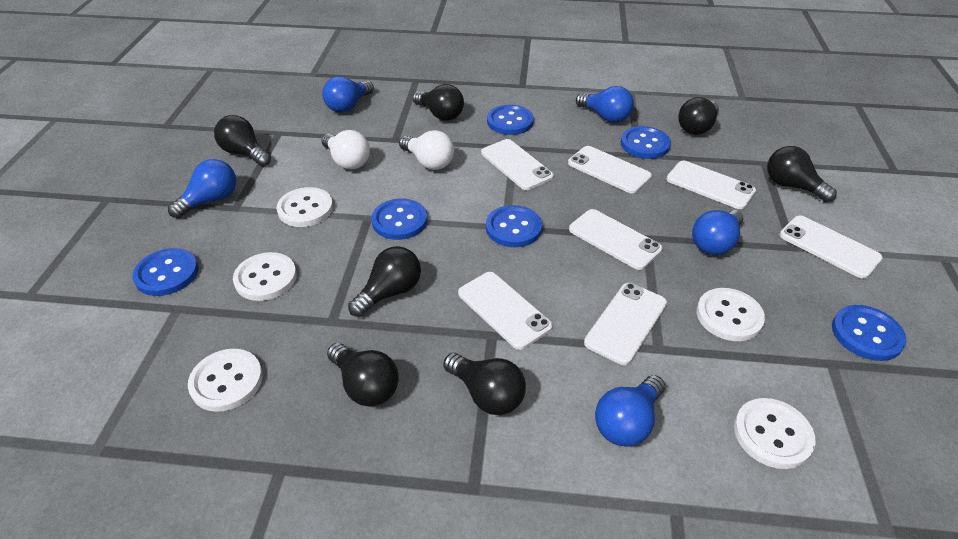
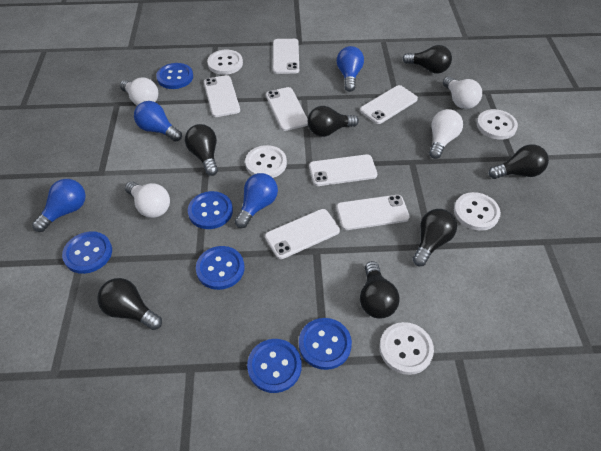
blue light bulb: 5 -> 4
white light bulb: 2 -> 4

